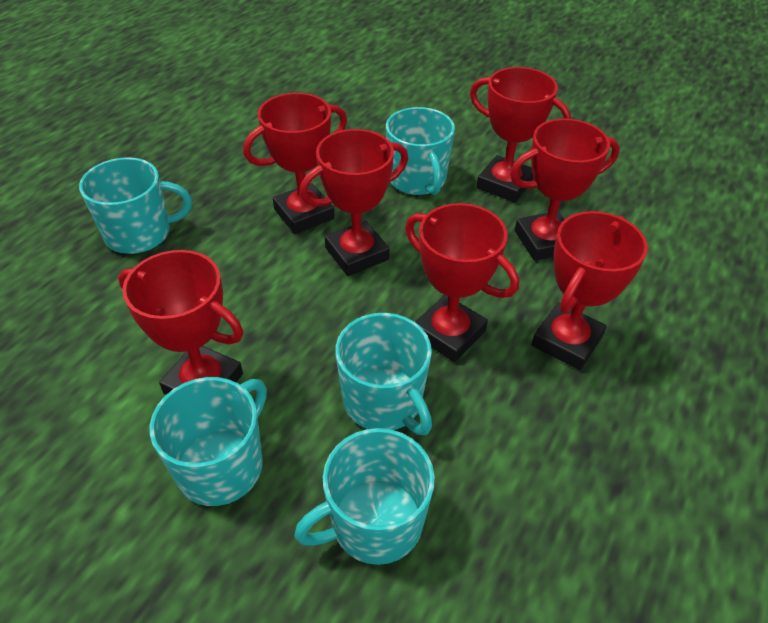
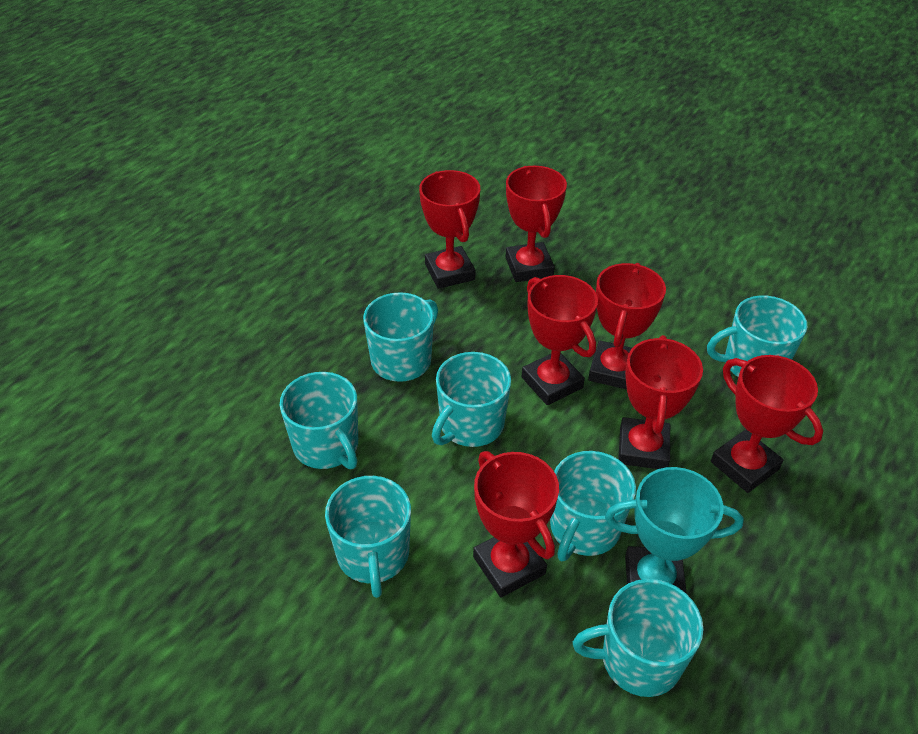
turquoise mug: 5 -> 7
turquoise trophy: 0 -> 1

